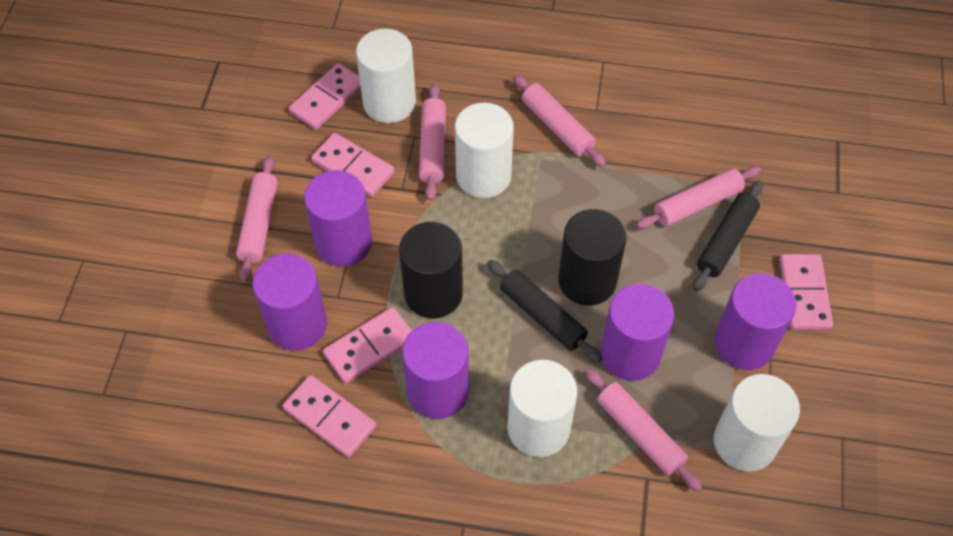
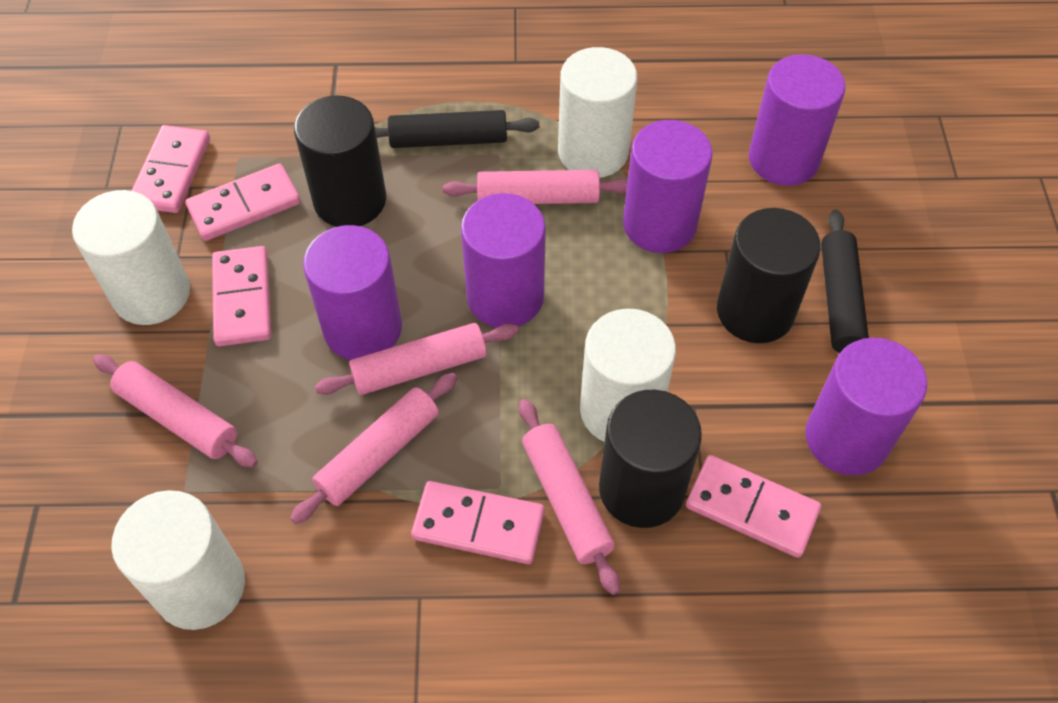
black cylinder: 2 -> 3

